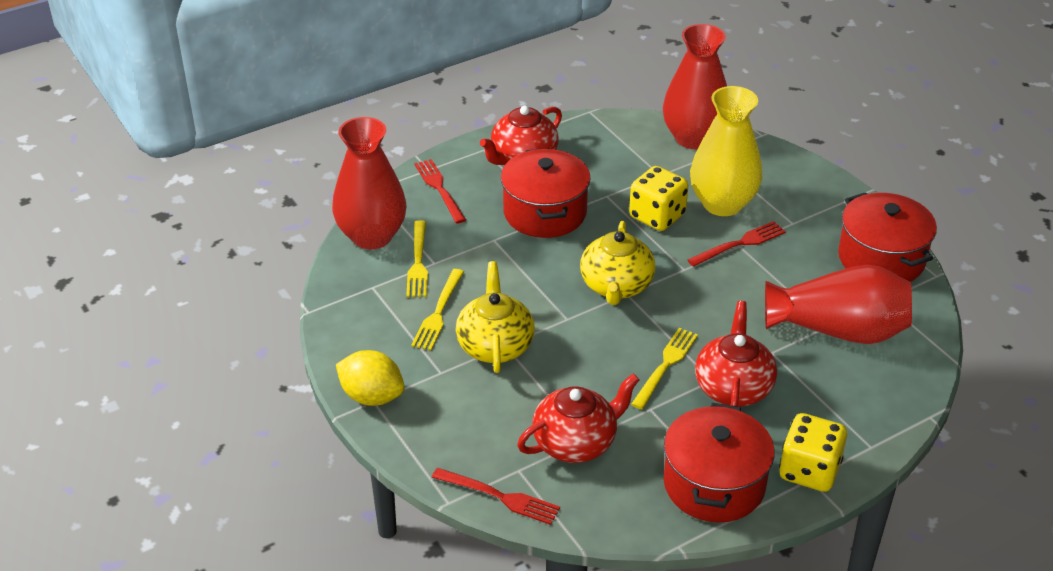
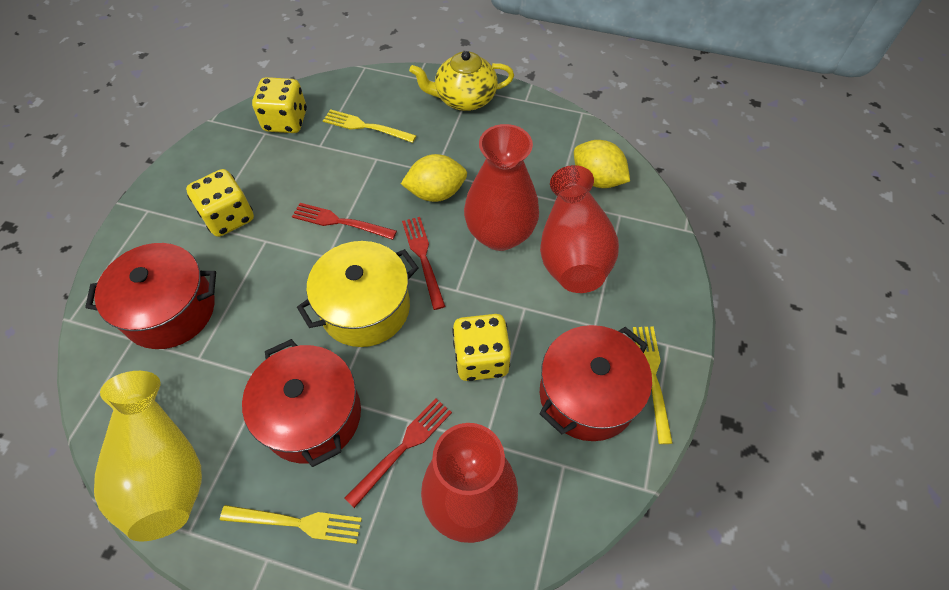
red teapot: 3 -> 0
yellow dice: 2 -> 3
yellow lemon: 1 -> 2
yellow pot: 0 -> 1
yellow teapot: 2 -> 1

